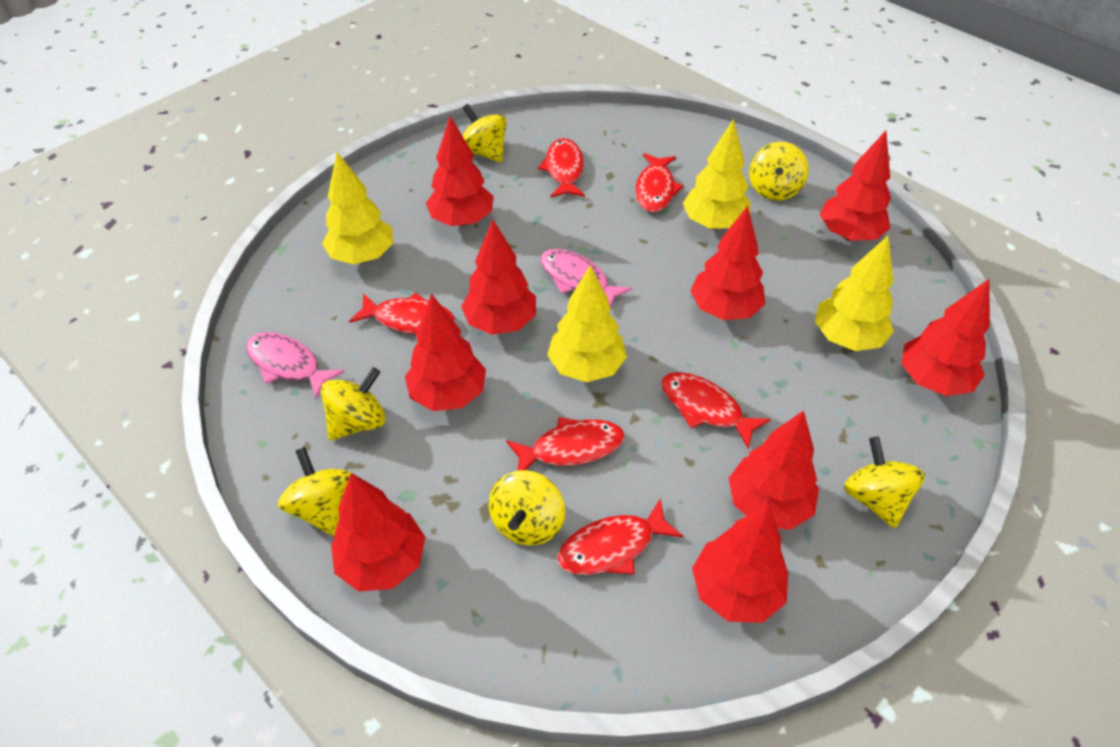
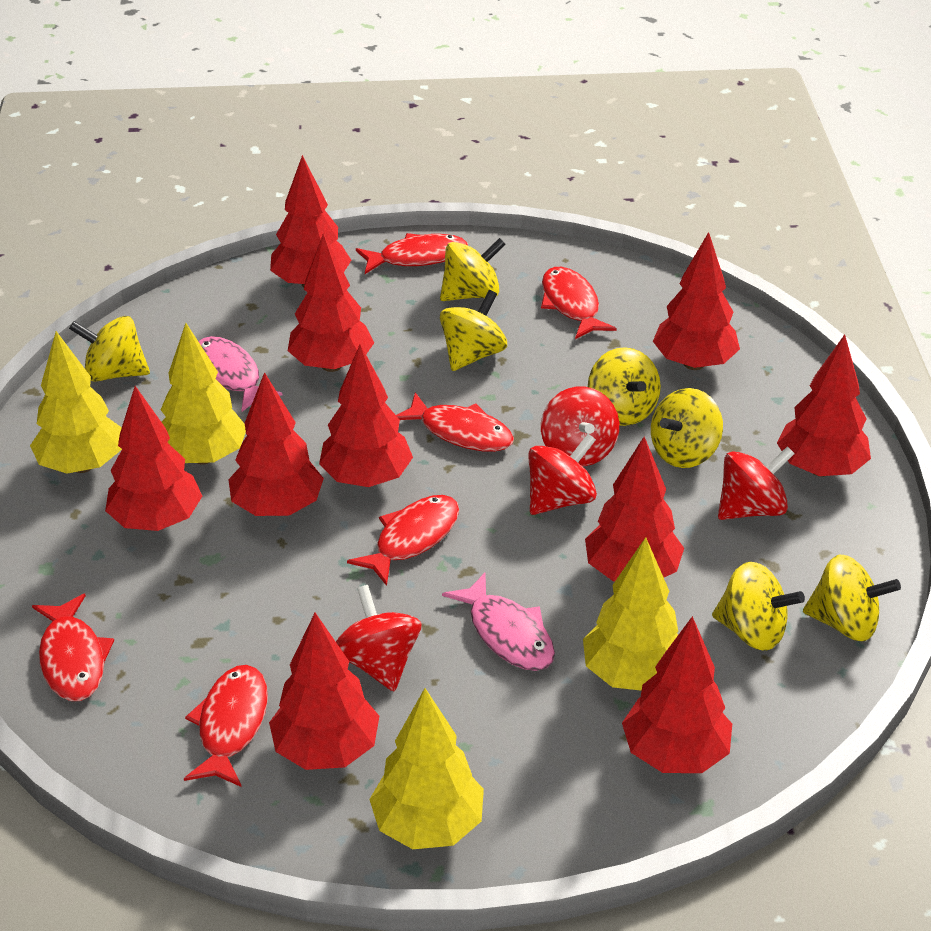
red spinning top: 0 -> 4
red tree: 9 -> 10
yellow spinning top: 6 -> 7

